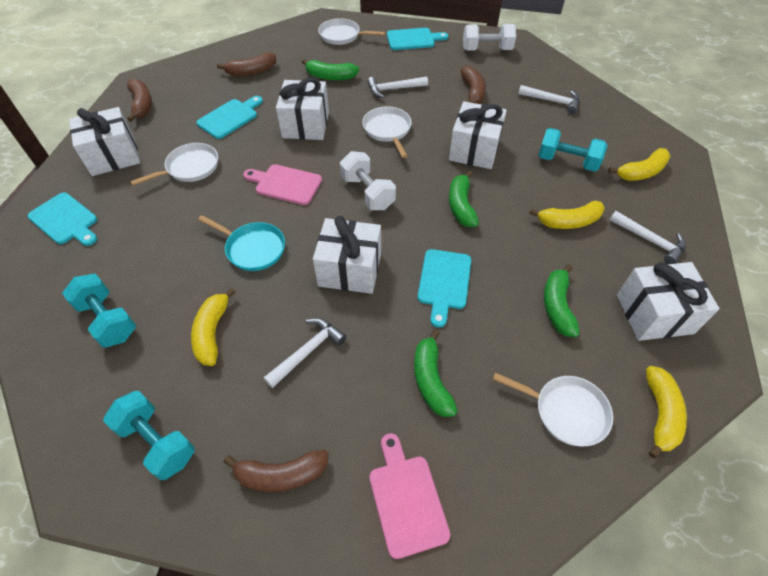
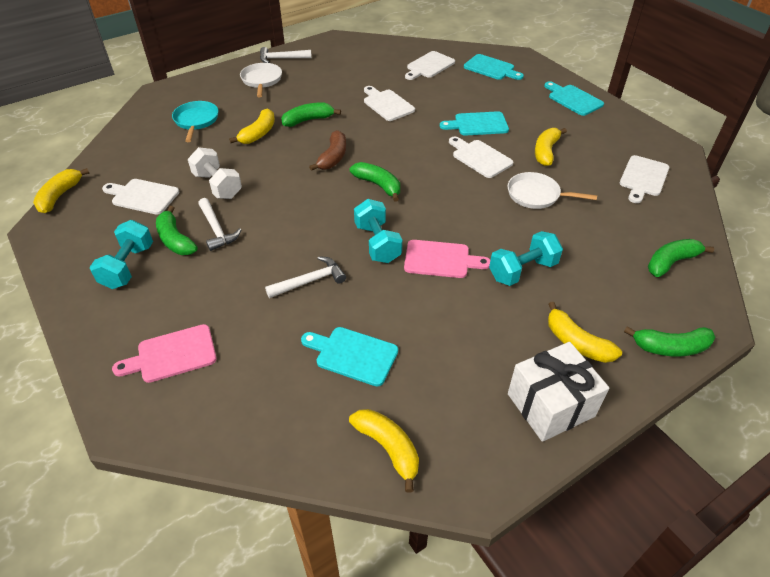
brown banana: 4 -> 1
green banana: 4 -> 5
white cutting board: 0 -> 5
white dumbbell: 2 -> 1
white gift: 5 -> 1
white hammer: 4 -> 3
white pan: 4 -> 2
yellow banana: 4 -> 5

